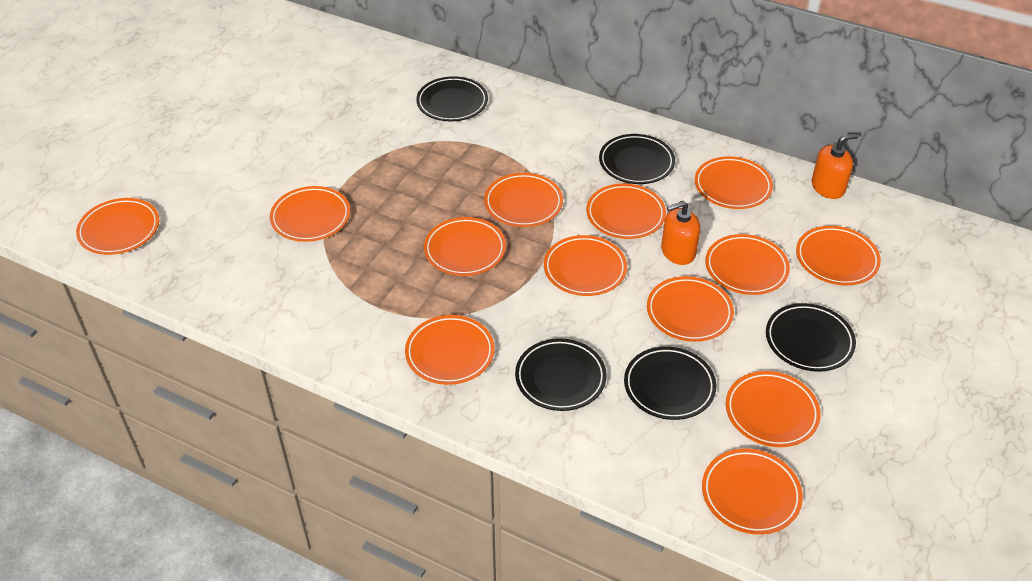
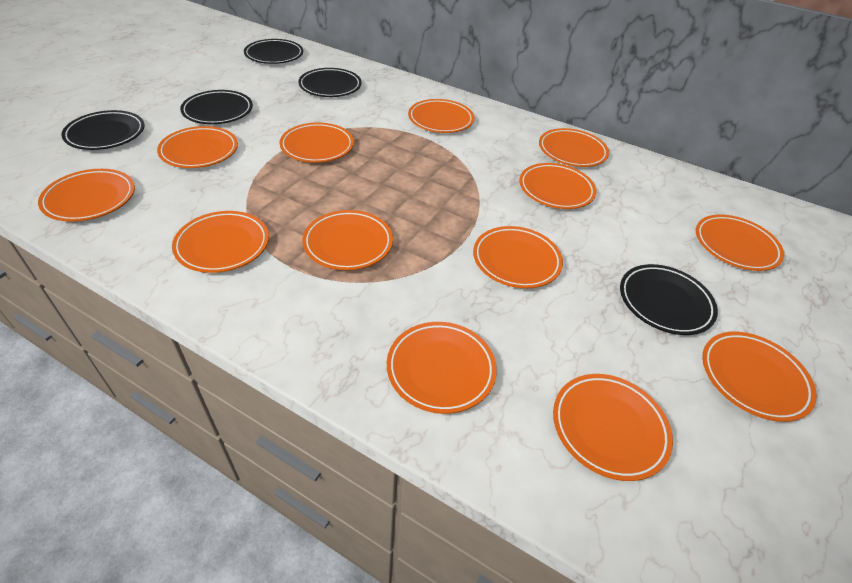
orange soap dispenser: 2 -> 0

